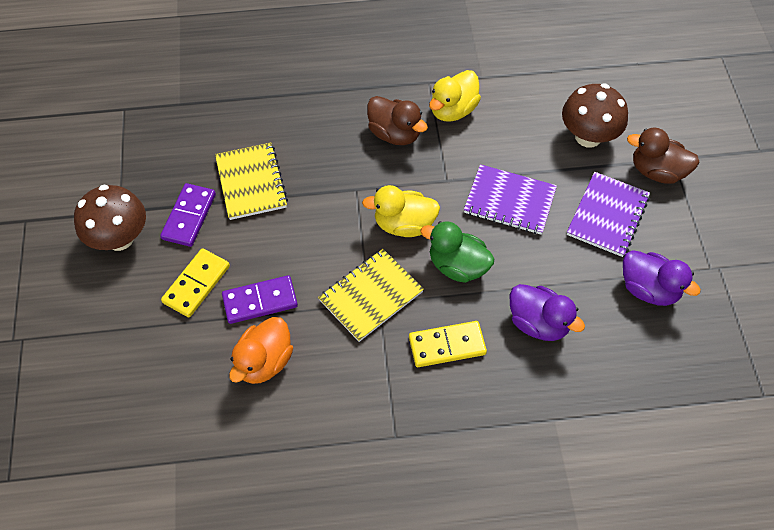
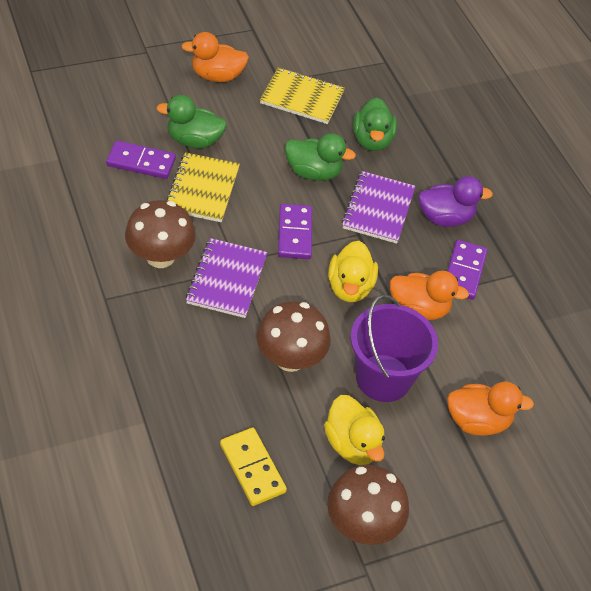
brown duck: 2 -> 0
brown mushroom: 2 -> 3
green duck: 1 -> 3
orange duck: 1 -> 3
purple bucket: 0 -> 1
purple domino: 2 -> 3
purple duck: 2 -> 1
yellow domino: 2 -> 1

